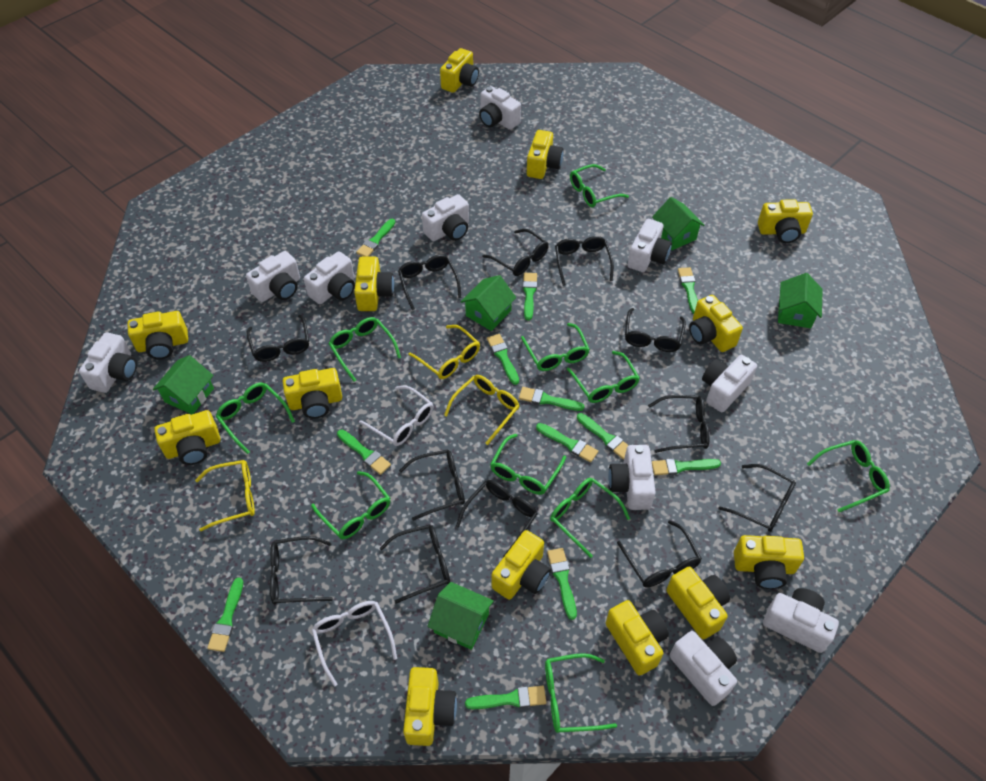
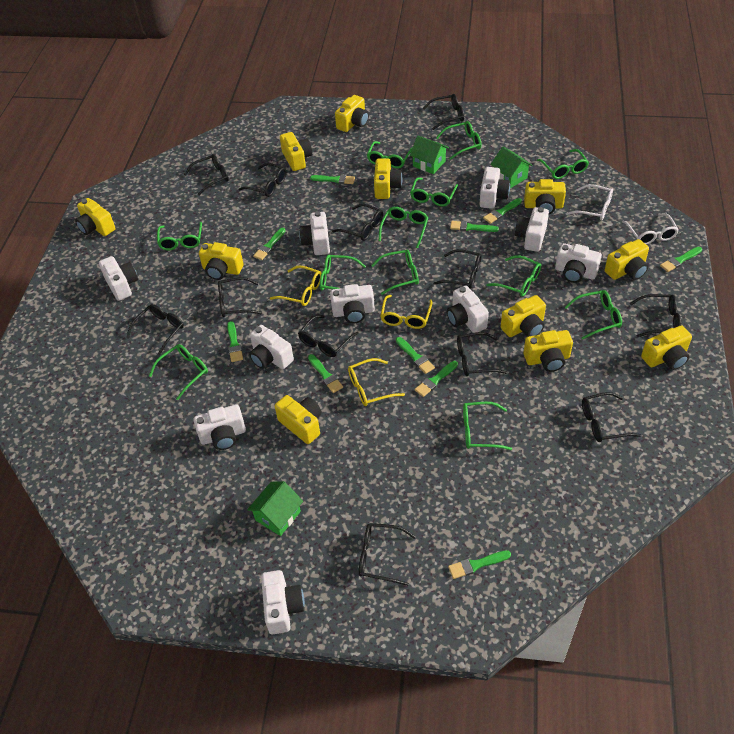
green brush: 12 -> 10
green glasses: 10 -> 12
green house: 5 -> 3
yellow camera: 13 -> 11

